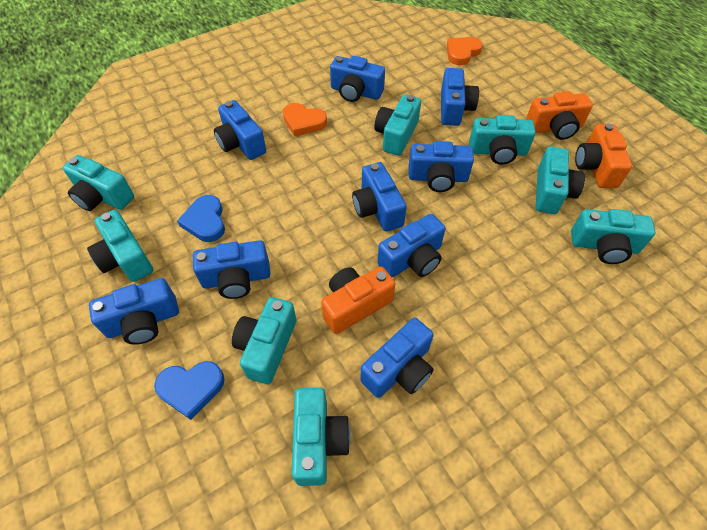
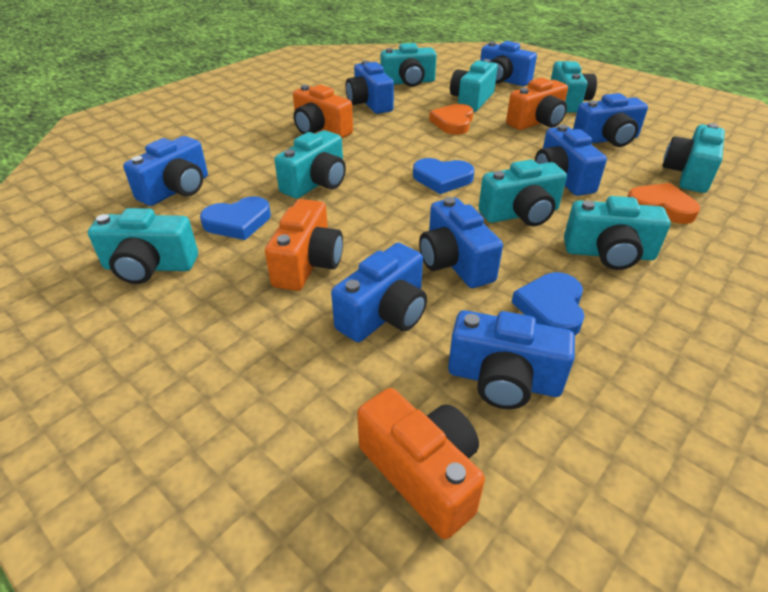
blue camera: 9 -> 8
blue heart: 2 -> 3
orange camera: 3 -> 4

